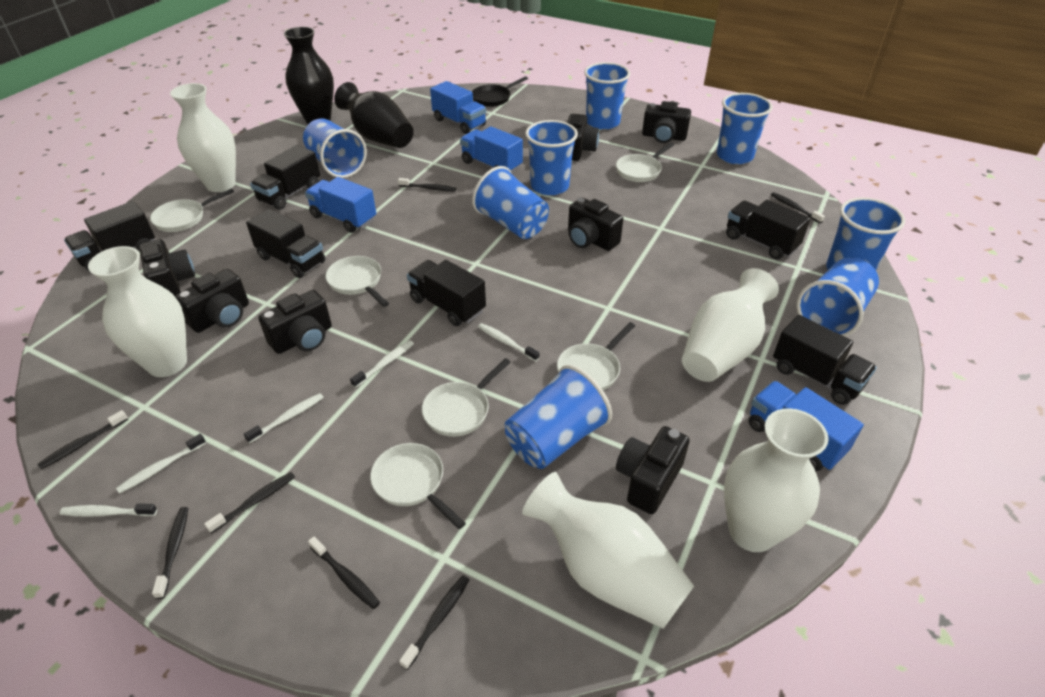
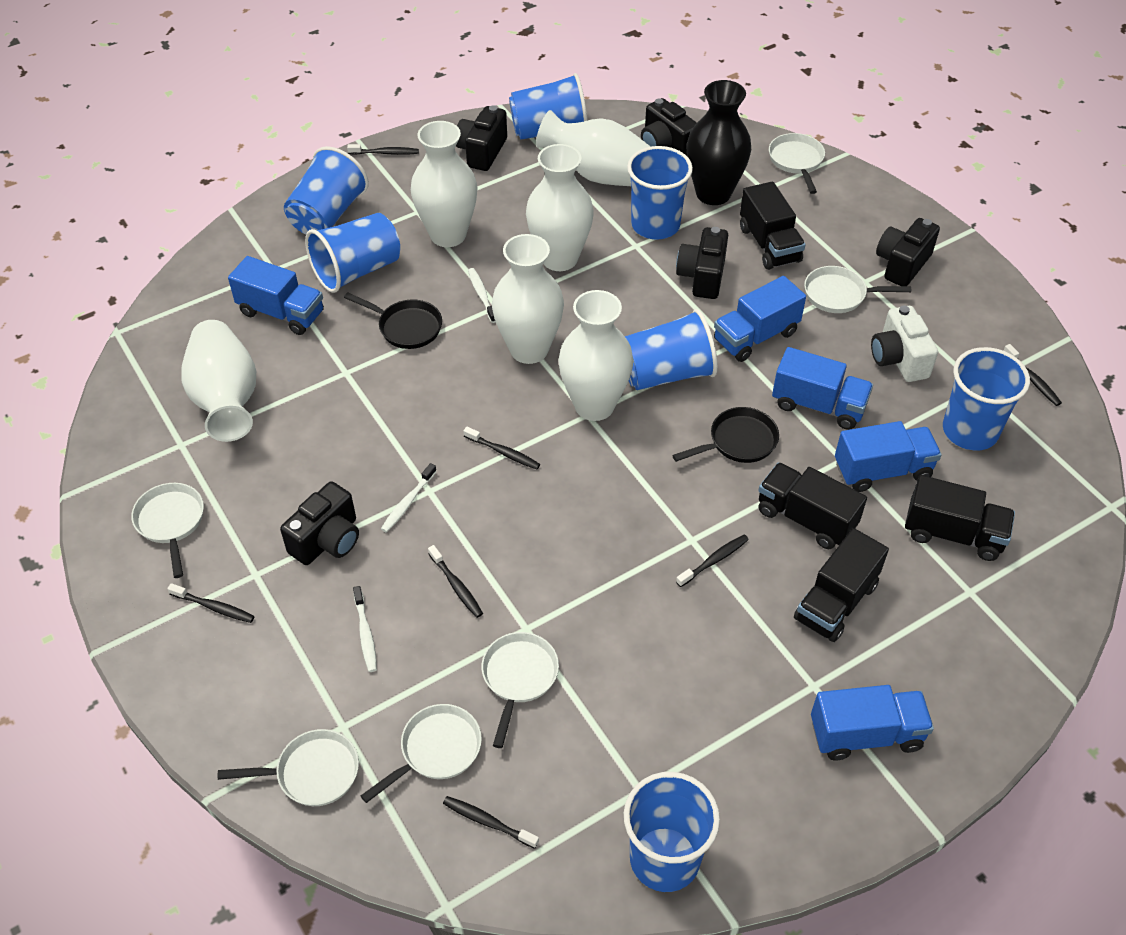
black camera: 7 -> 5
black pan: 1 -> 2
black truck: 6 -> 4
black vase: 2 -> 1
blue cup: 8 -> 7
blue truck: 4 -> 5
white camera: 0 -> 1
white toothbrush: 5 -> 3
white vase: 5 -> 6

